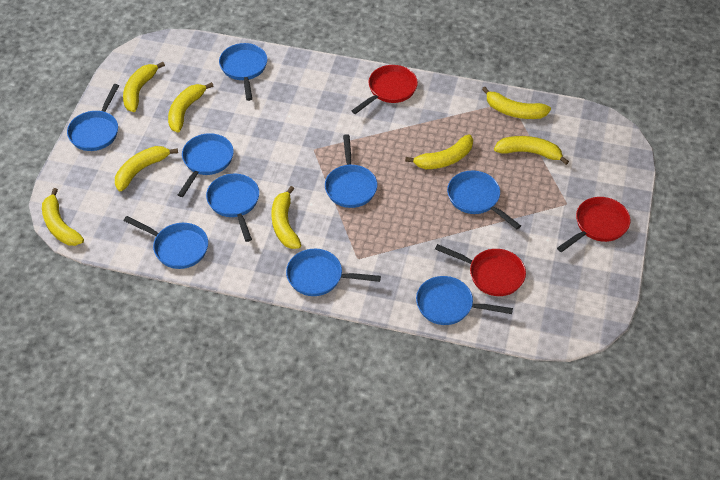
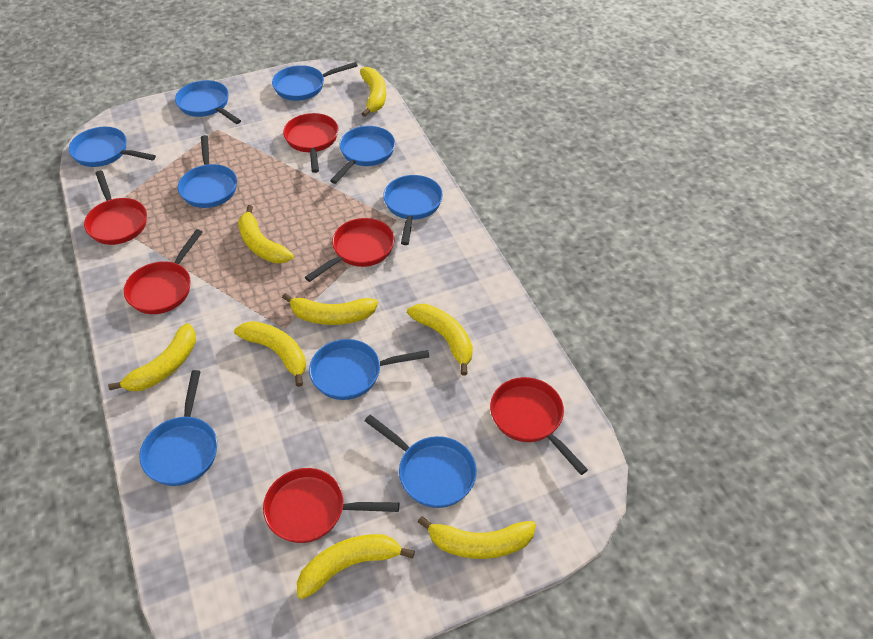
red pan: 3 -> 6

